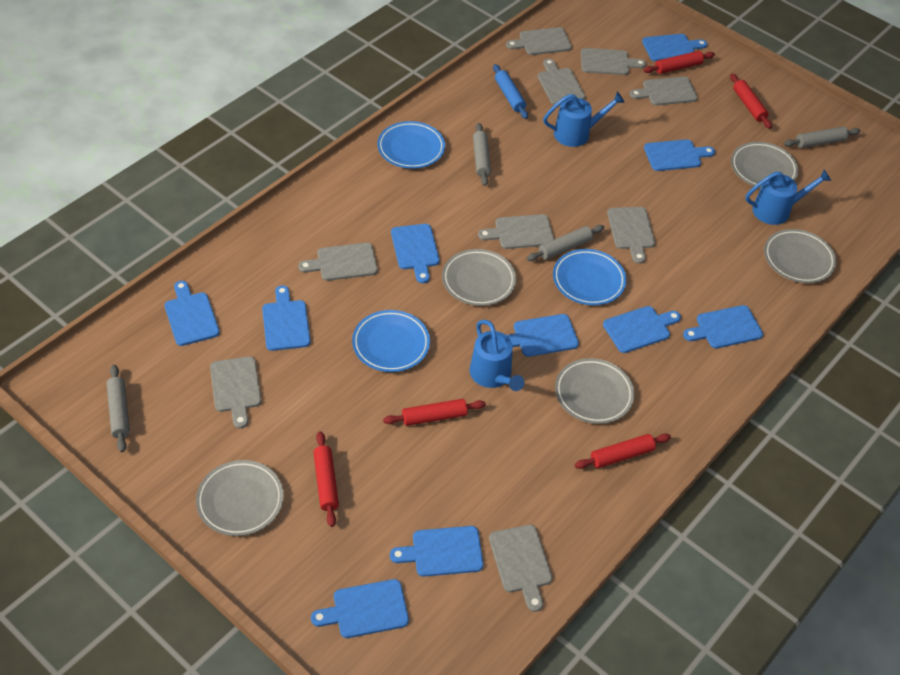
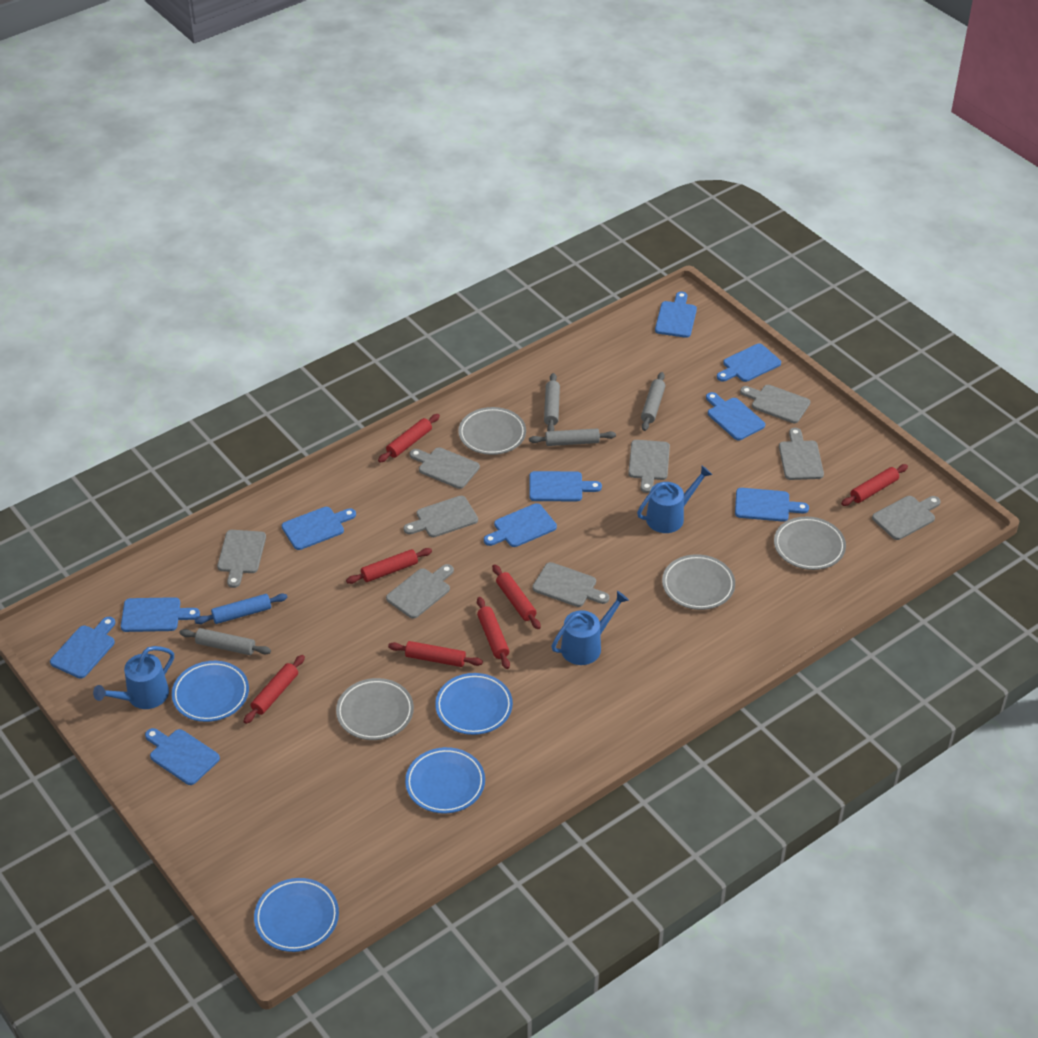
blue plate: 3 -> 4
grey plate: 5 -> 4
red rolling pin: 5 -> 7

